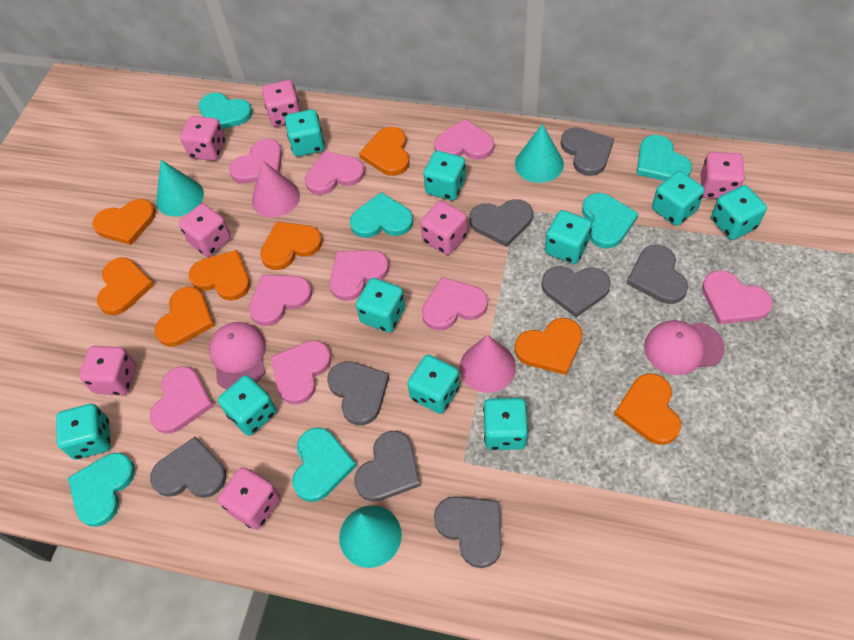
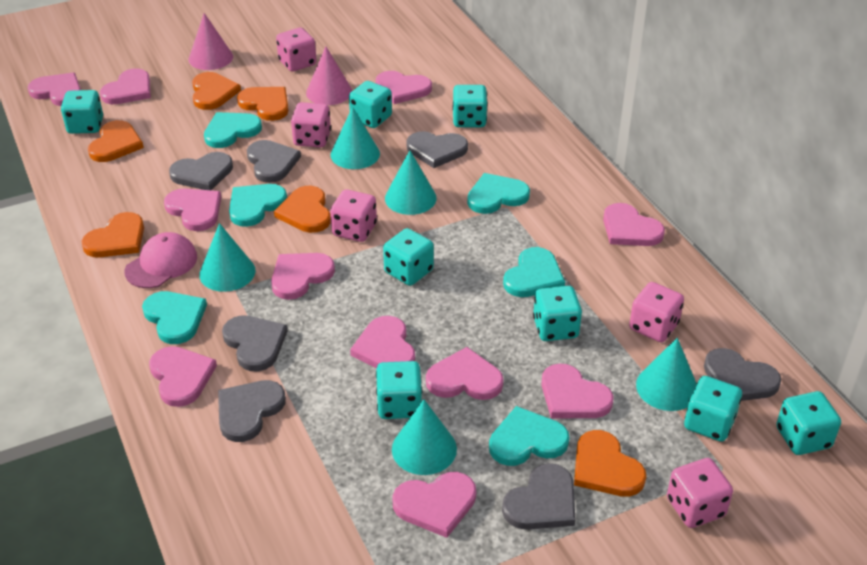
grey heart: 8 -> 7
orange heart: 8 -> 6
pink cap: 2 -> 1
pink dice: 7 -> 5
pink heart: 9 -> 11
turquoise cone: 3 -> 5
turquoise dice: 10 -> 8

